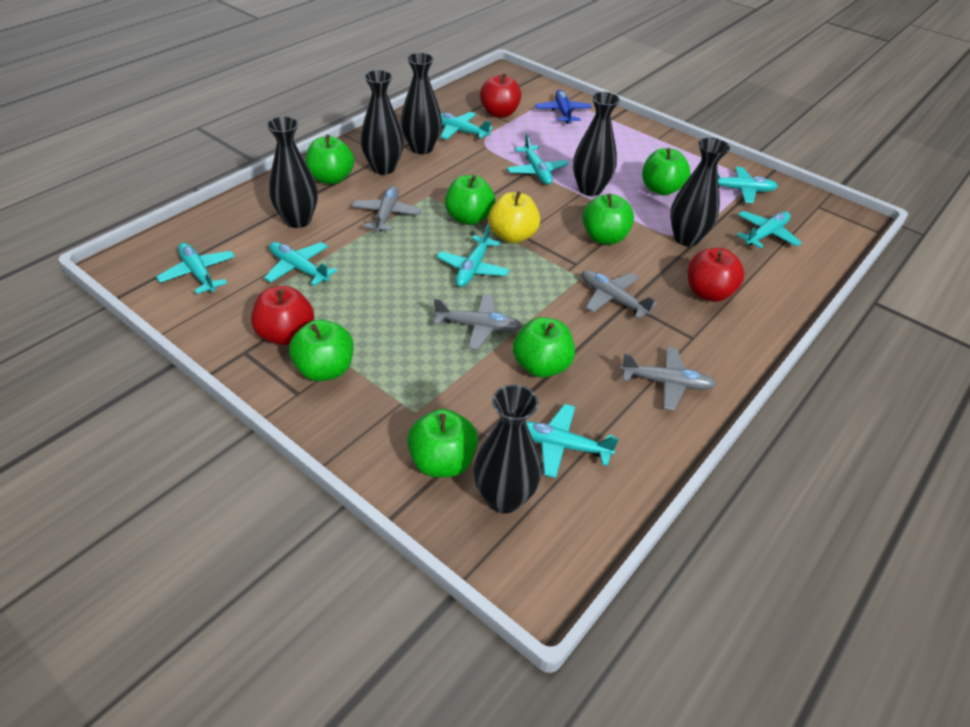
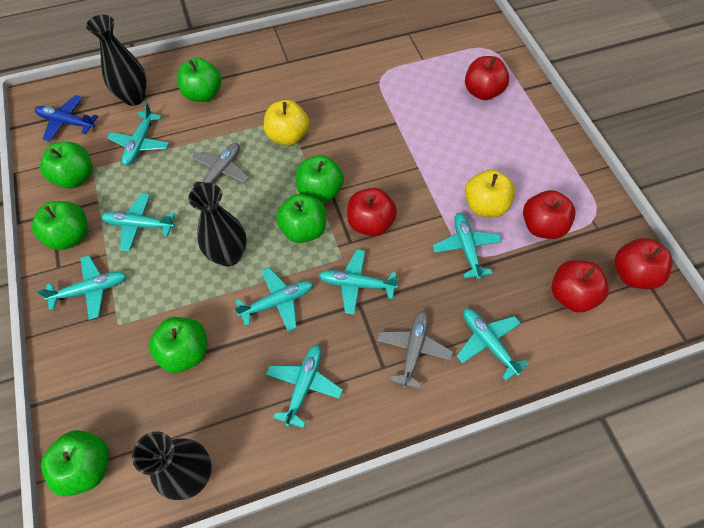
black vase: 6 -> 3
grey plane: 4 -> 2
red apple: 3 -> 5
yellow apple: 1 -> 2

